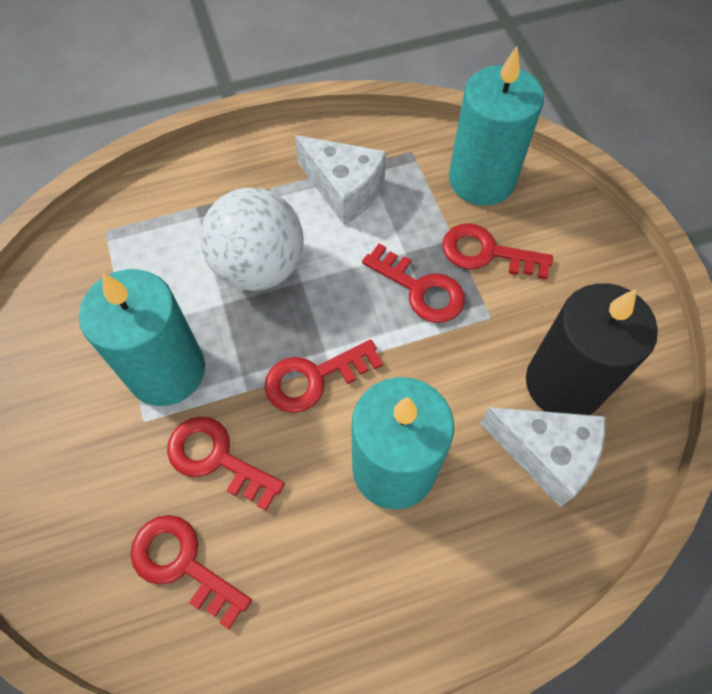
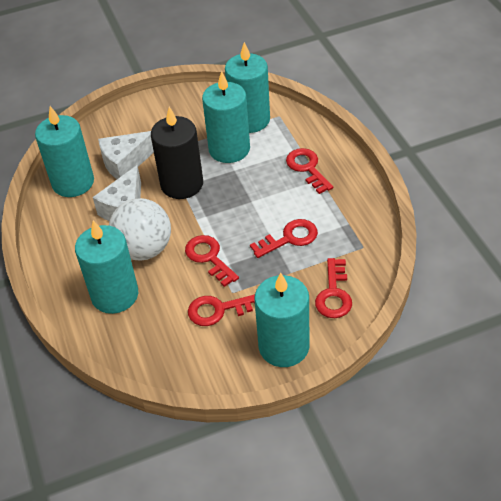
turquoise candle: 3 -> 5

